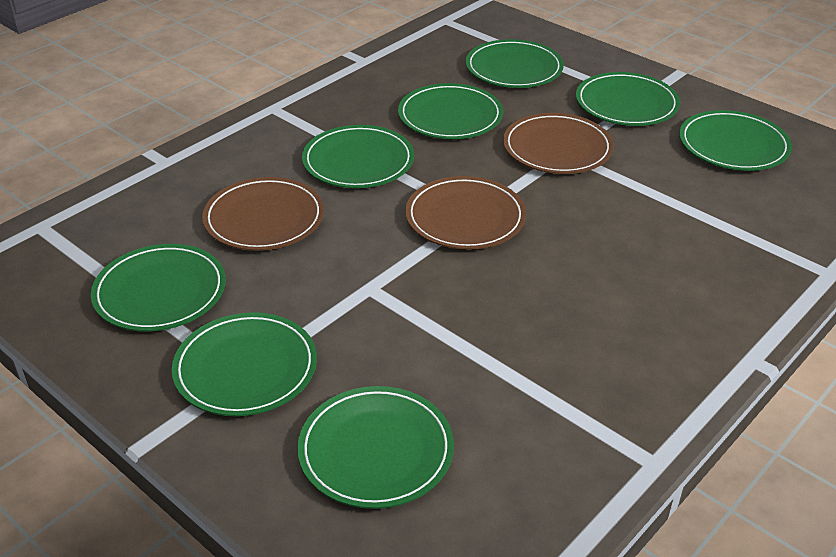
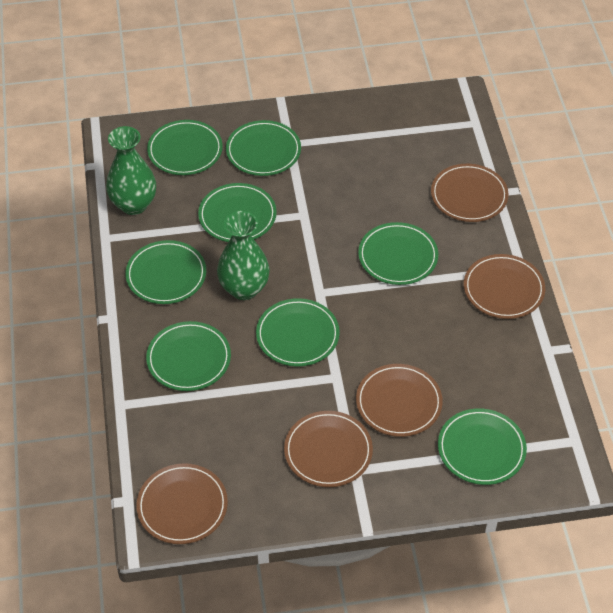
brown plate: 3 -> 5
green vase: 0 -> 2

